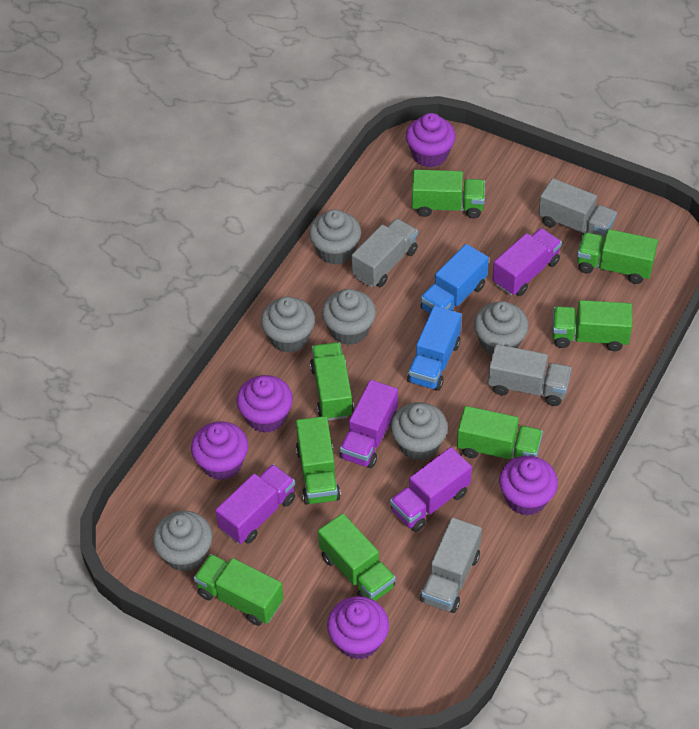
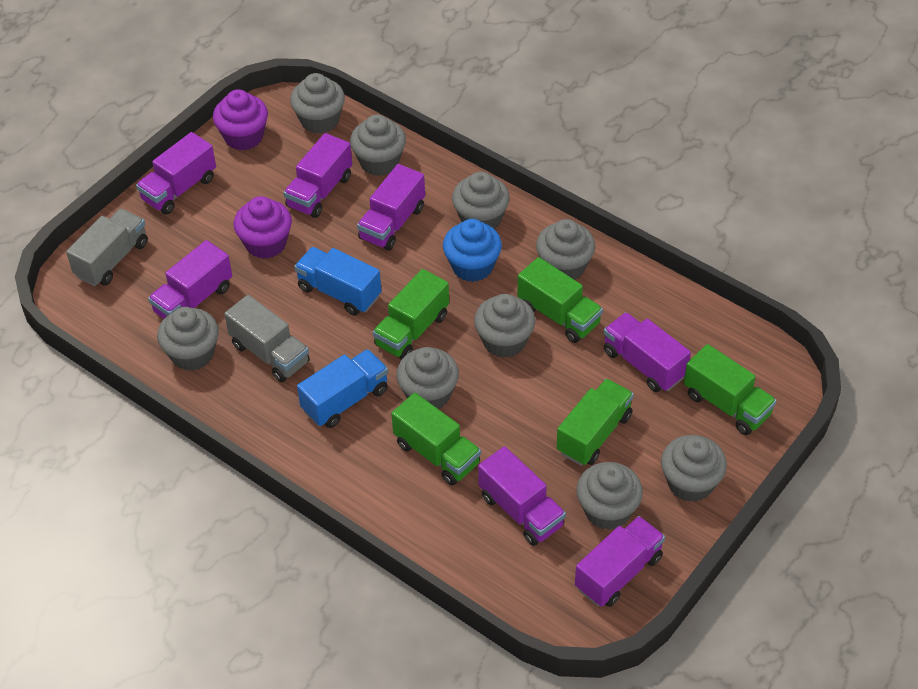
blue cupcake: 0 -> 1
green truck: 8 -> 5
grey cupcake: 6 -> 9
grey truck: 4 -> 2
purple cupcake: 5 -> 2
purple truck: 4 -> 7

